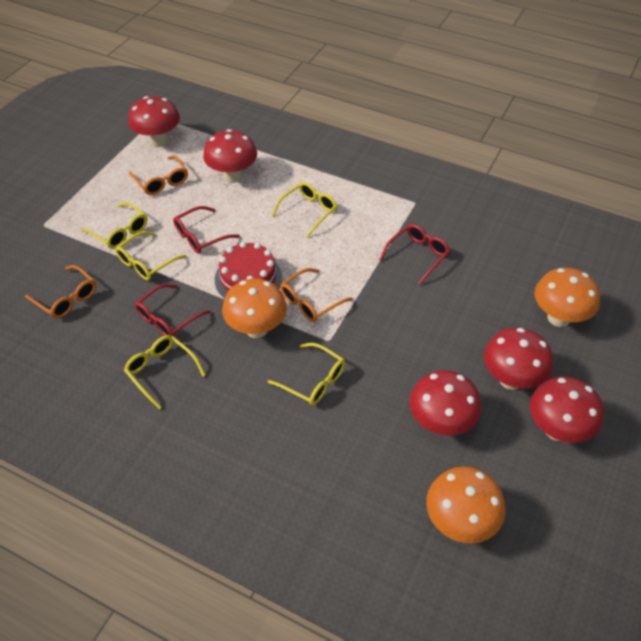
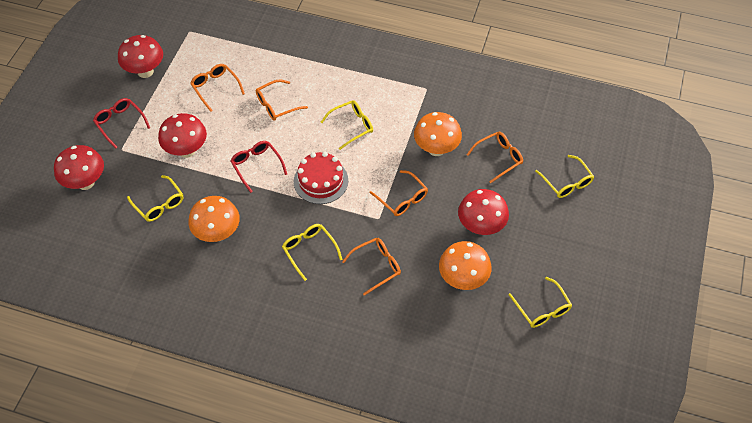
orange glasses: 3 -> 5
red glasses: 3 -> 2
red mushroom: 5 -> 4

